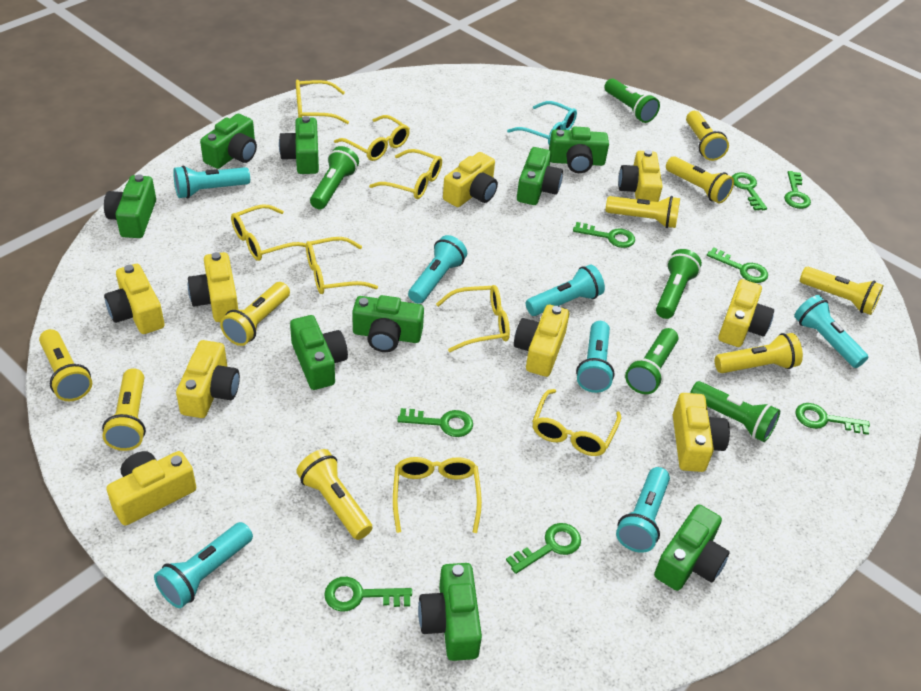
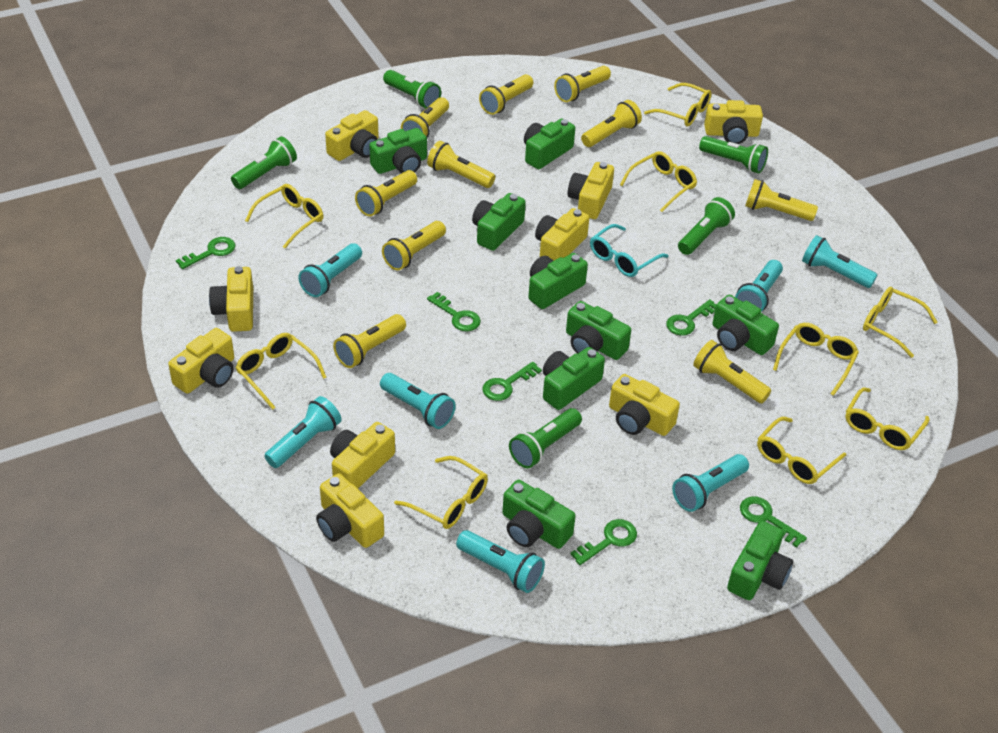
green key: 8 -> 6
yellow flashlight: 9 -> 10
yellow glasses: 8 -> 9

